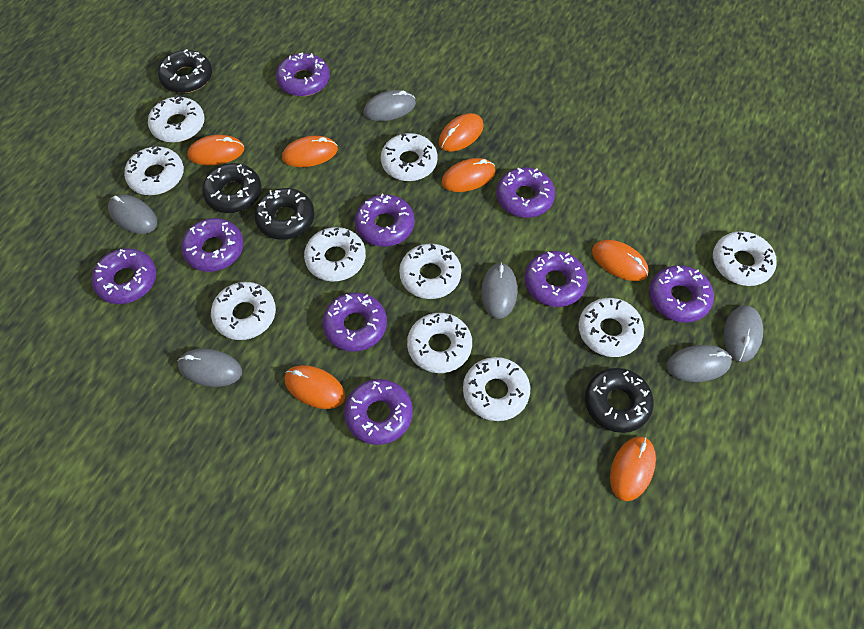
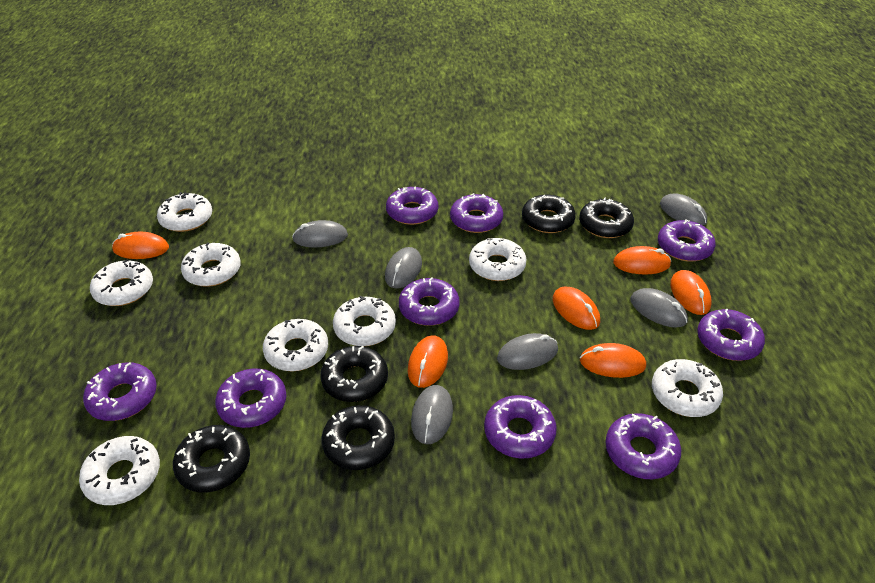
black donut: 4 -> 5
orange mouse: 7 -> 6
white donut: 10 -> 8

